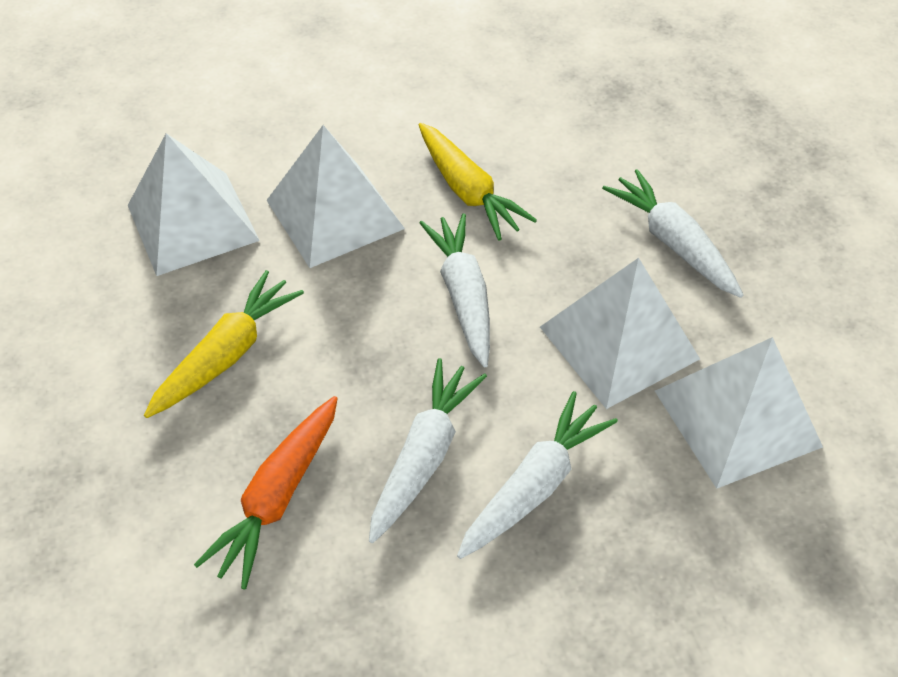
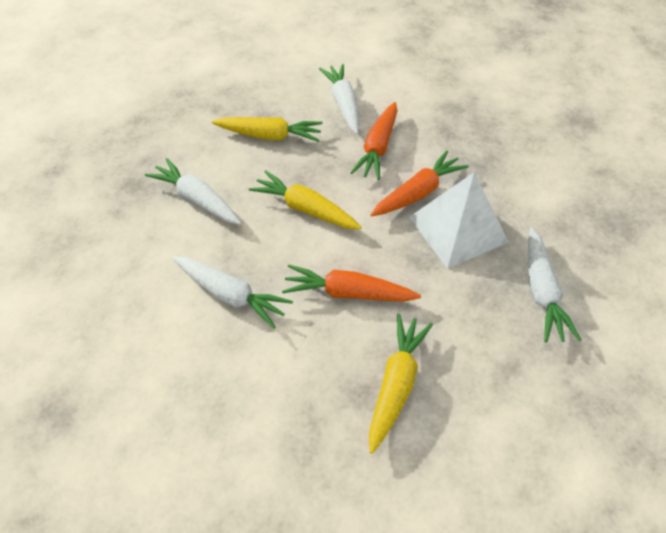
orange carrot: 1 -> 3
white pyramid: 4 -> 1
yellow carrot: 2 -> 3

